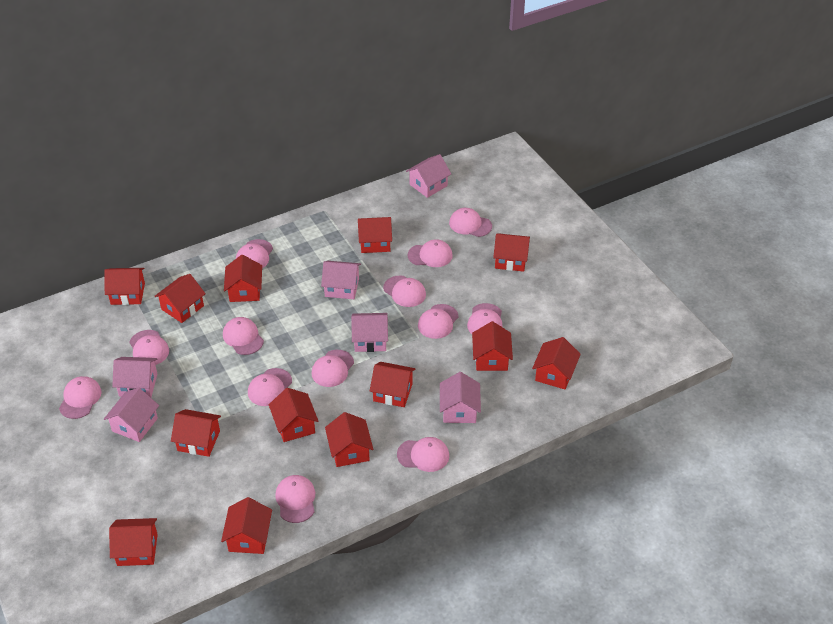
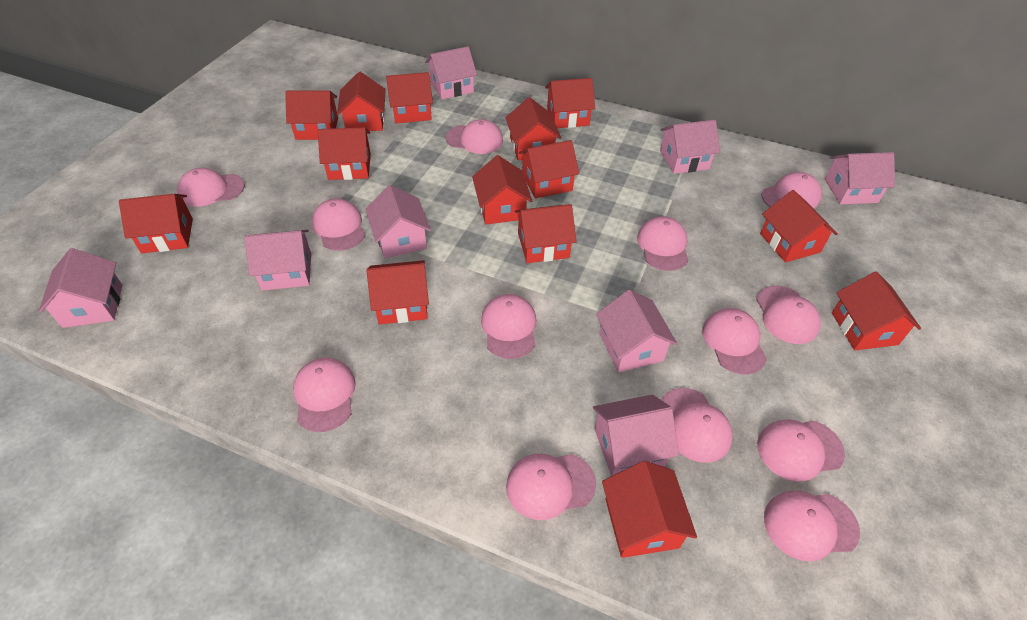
pink house: 6 -> 8
red house: 13 -> 14

